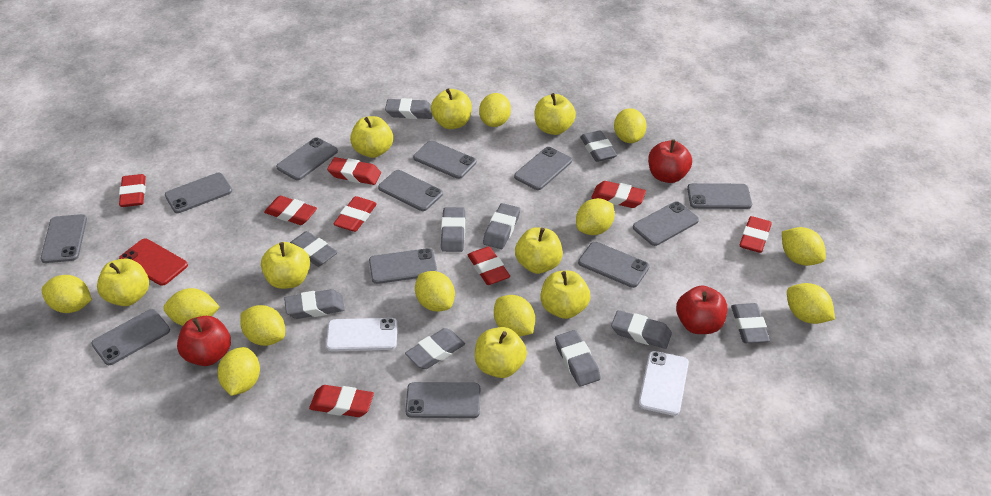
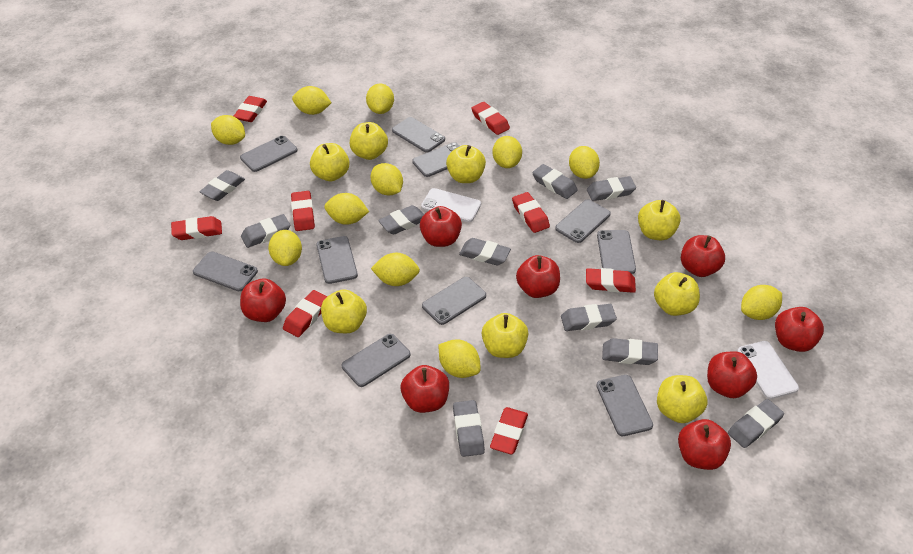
grey phone: 12 -> 10
red apple: 3 -> 8
red phone: 1 -> 0

